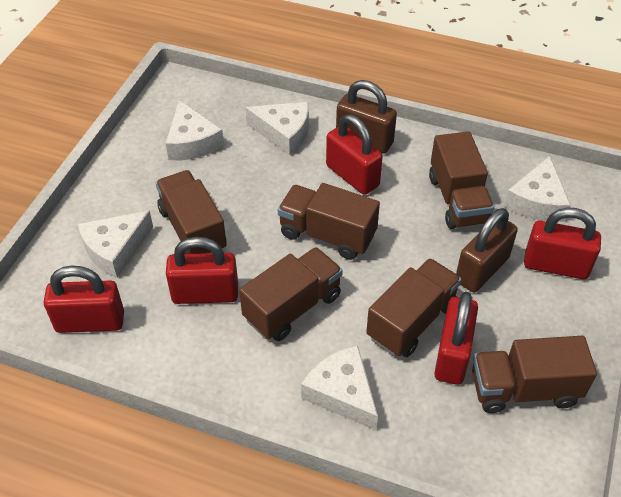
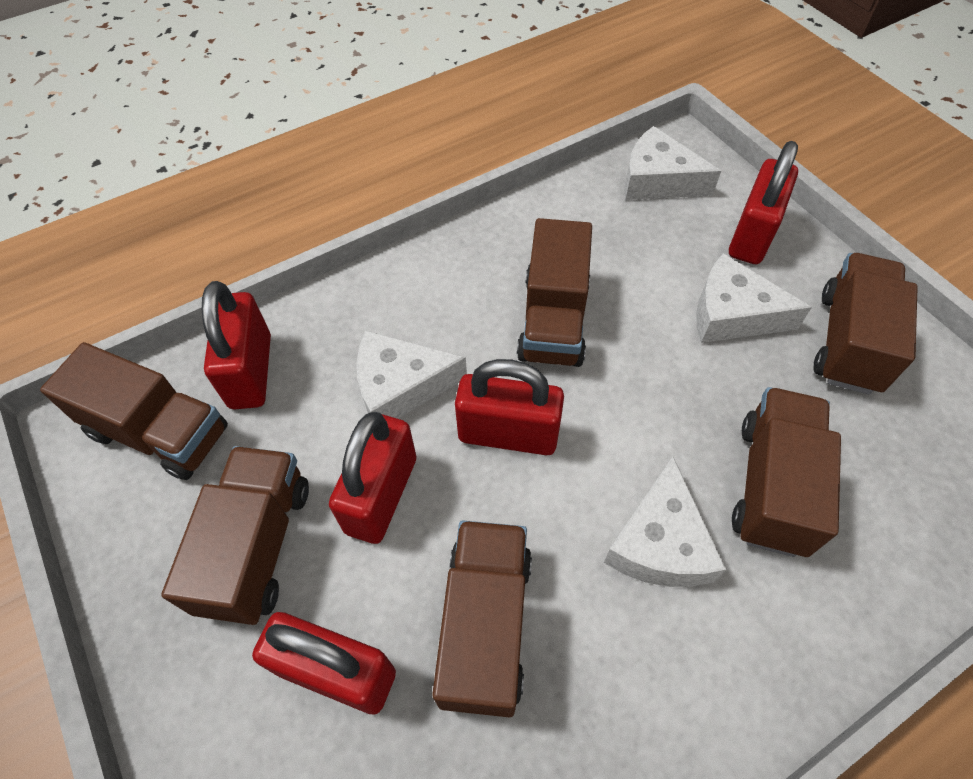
brown padlock: 2 -> 0
white cheese: 5 -> 4

